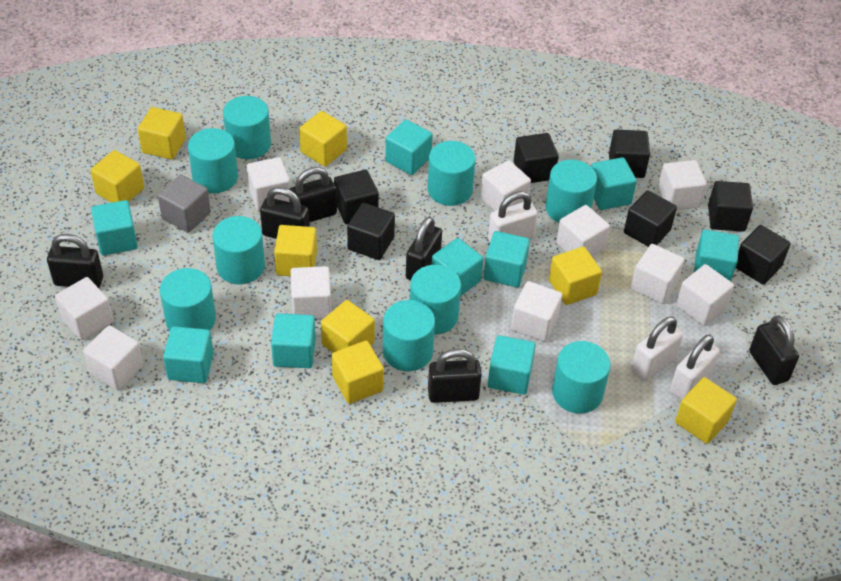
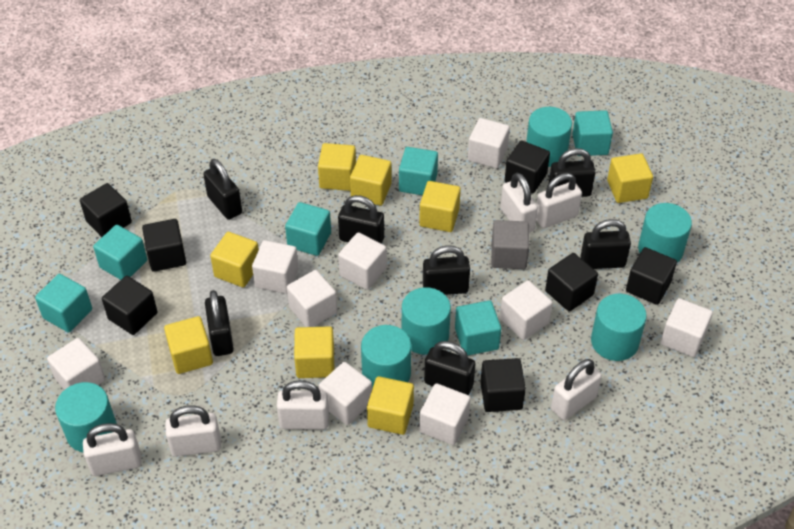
black padlock: 6 -> 7
turquoise cube: 9 -> 6
turquoise cylinder: 9 -> 6
white cube: 10 -> 9
white padlock: 3 -> 6

